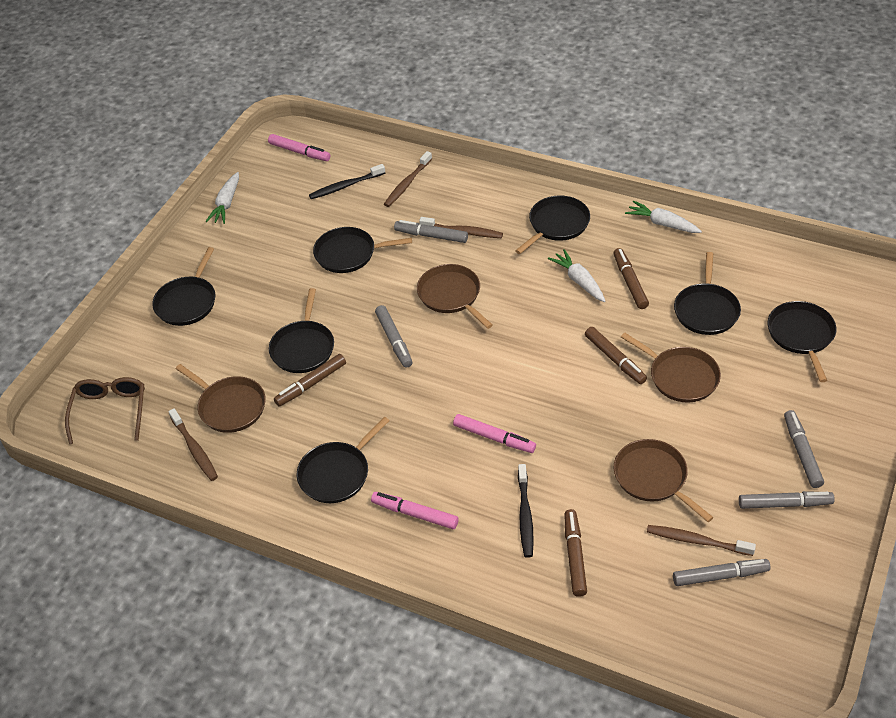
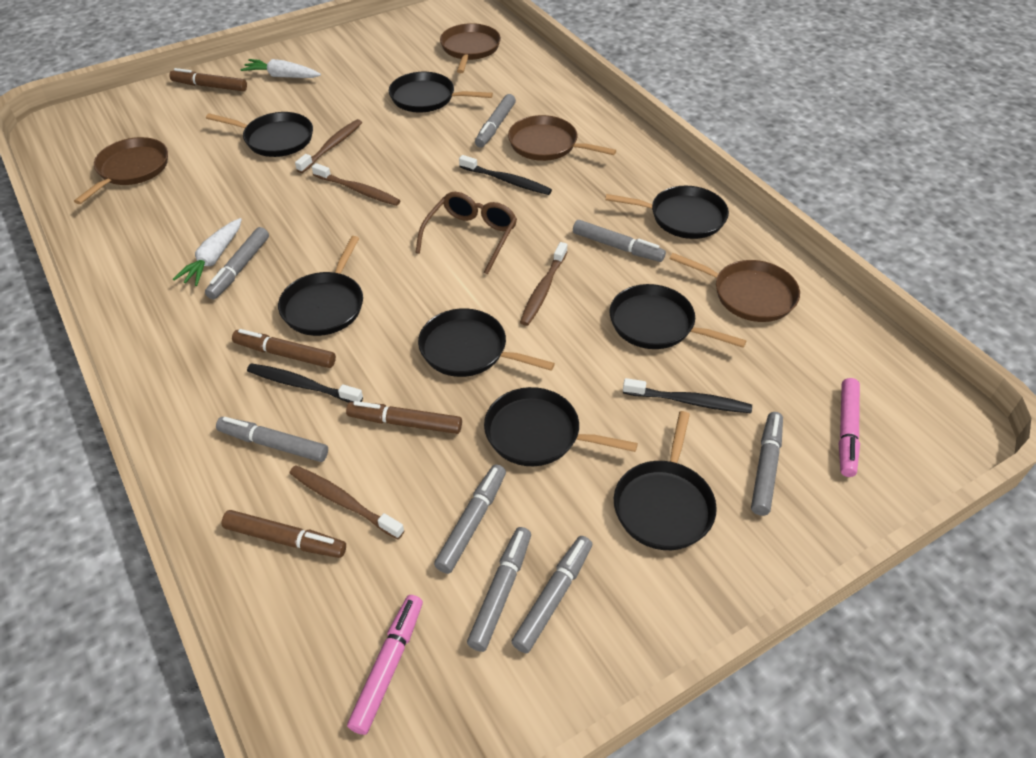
black pan: 7 -> 8
black toothbrush: 2 -> 3
grey marker: 5 -> 8
pink marker: 3 -> 2
white carrot: 3 -> 2

